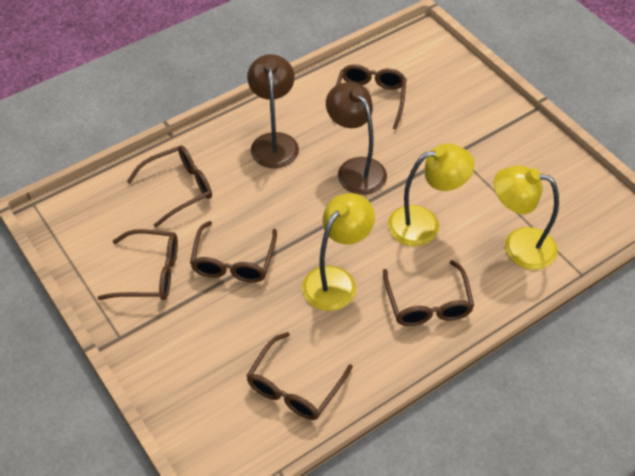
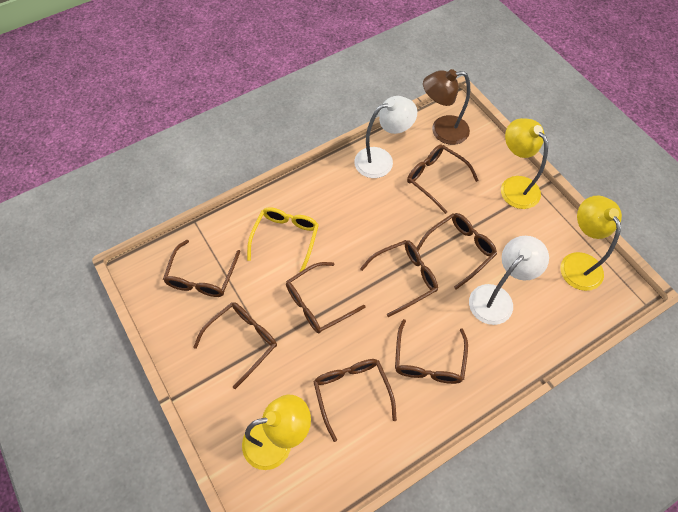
brown glasses: 6 -> 8
brown lamp: 2 -> 1
white lamp: 0 -> 2
yellow glasses: 0 -> 1

